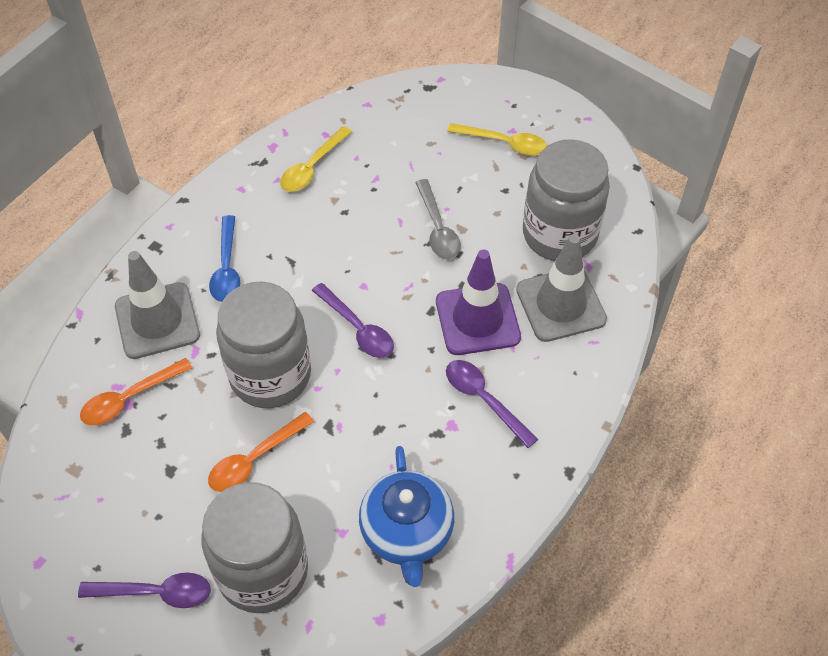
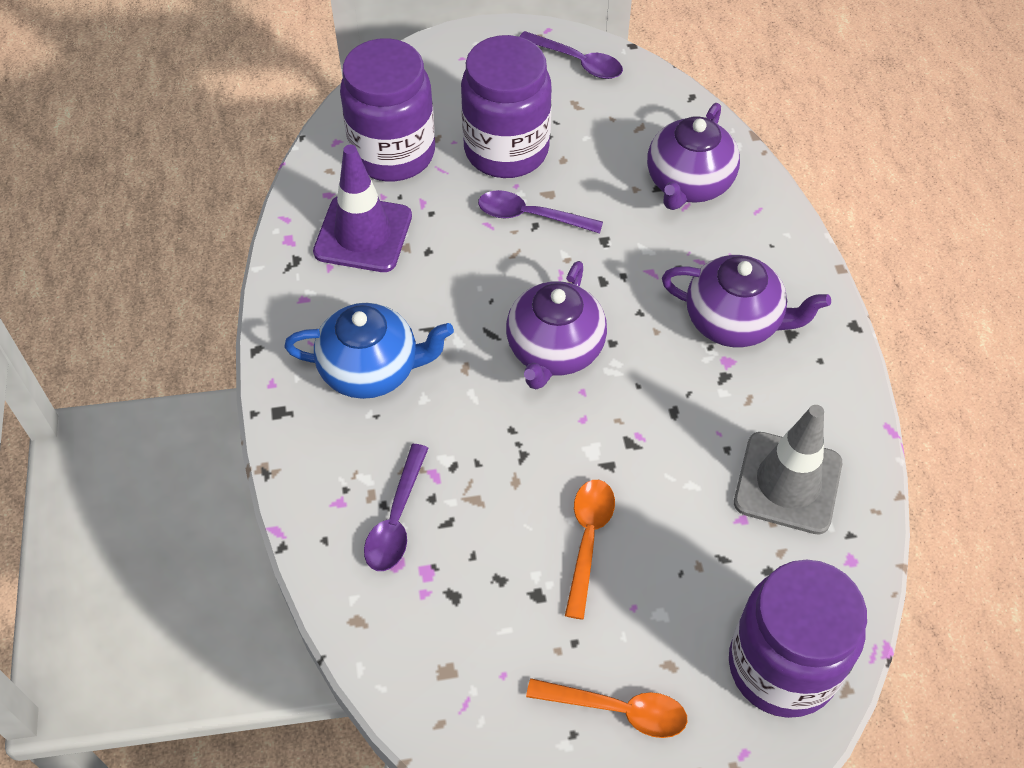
blue spoon: 1 -> 0
grey jar: 3 -> 0
grey spoon: 1 -> 0
grey traffic cone: 2 -> 1
purple jar: 0 -> 3
purple teapot: 0 -> 3
yellow spoon: 2 -> 0

